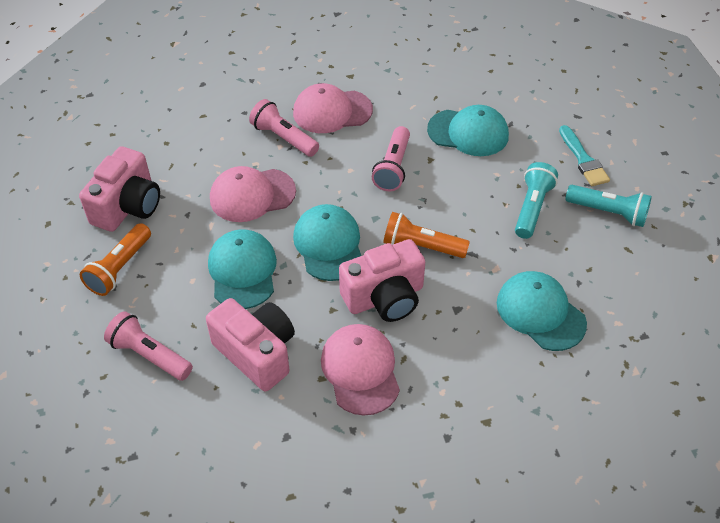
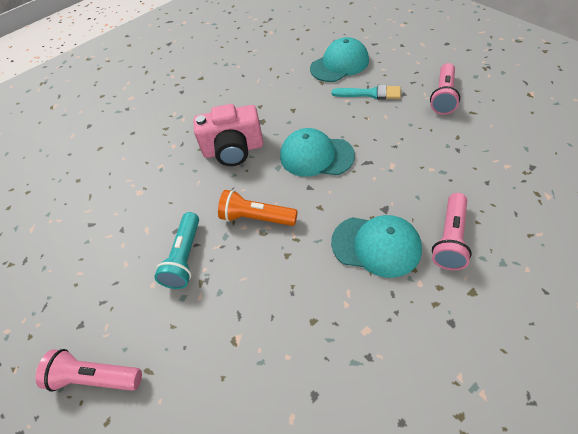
orange flashlight: 2 -> 1
pink camera: 3 -> 1
pink cap: 3 -> 0
turquoise cap: 4 -> 3
turquoise flashlight: 2 -> 1

